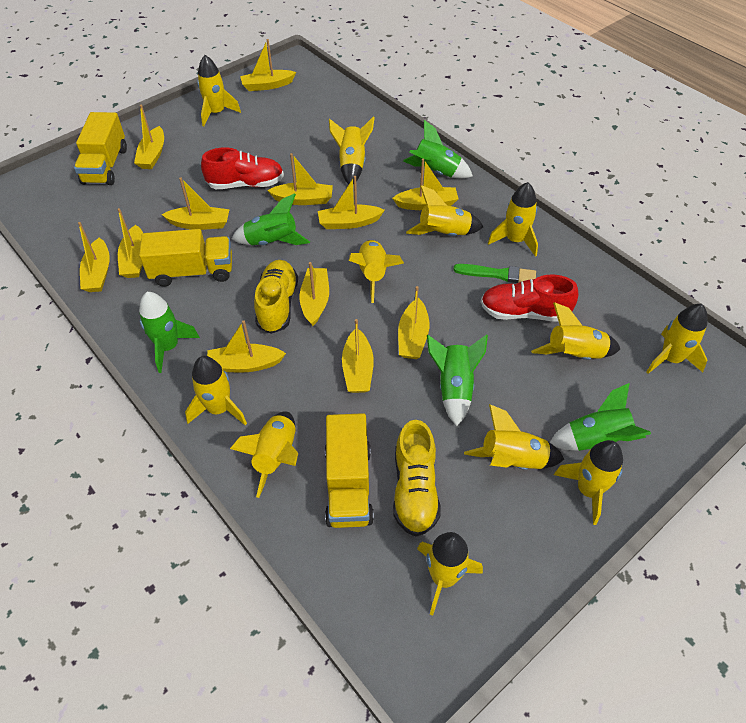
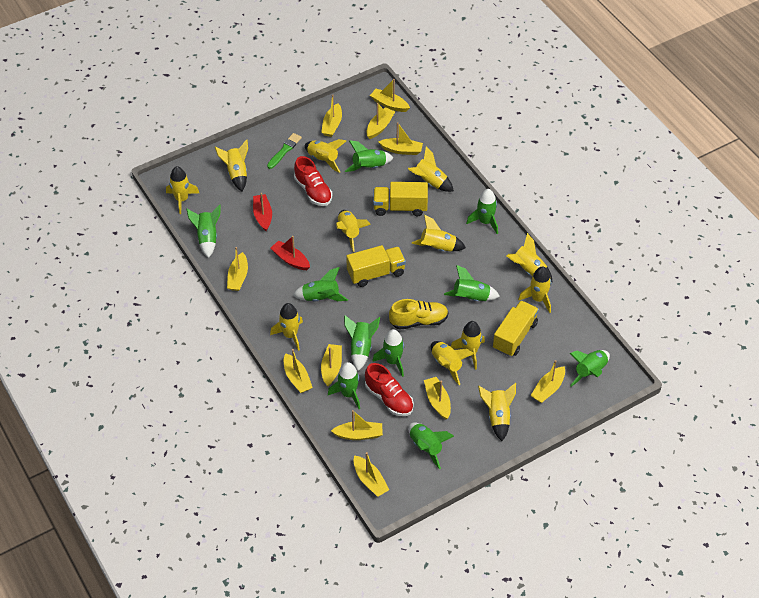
green rocket: 5 -> 10
red boat: 0 -> 2
yellow boat: 12 -> 11
yellow shoe: 2 -> 1

